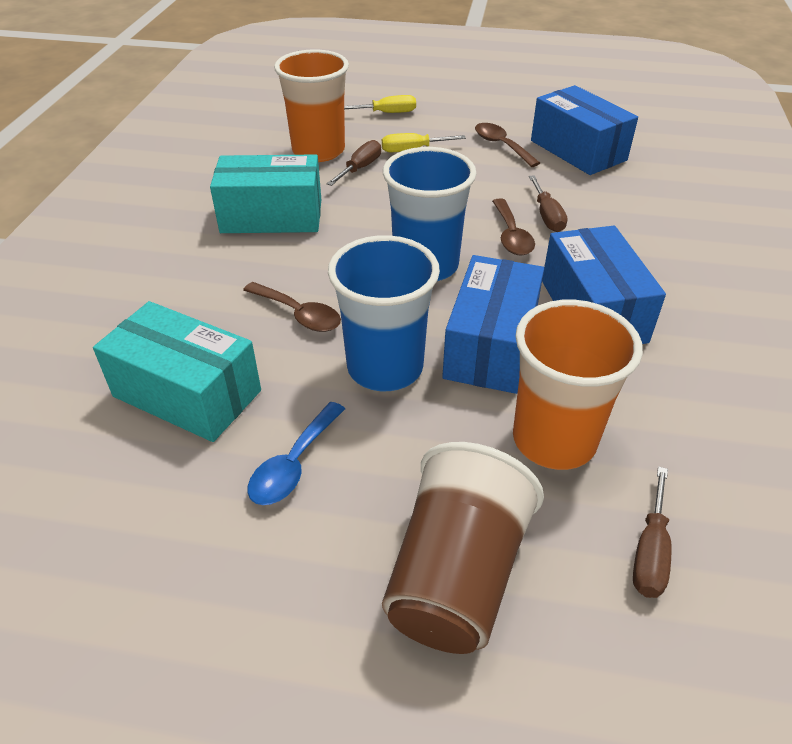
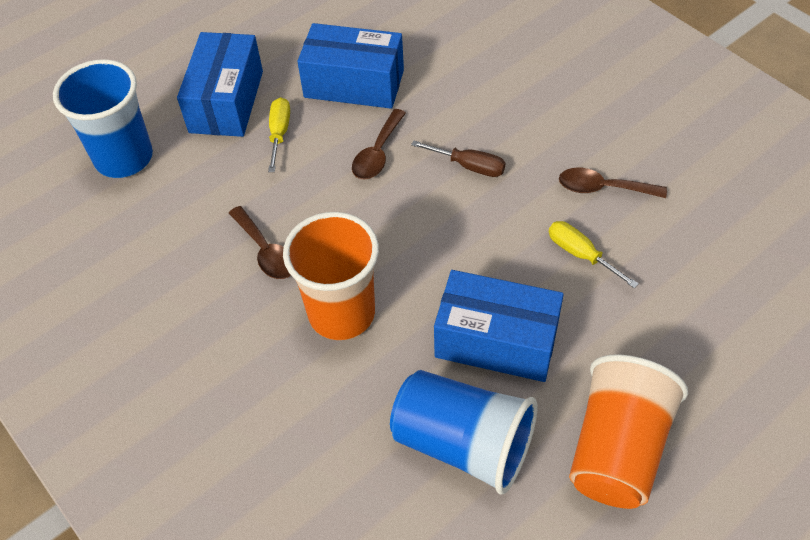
blue spoon: 1 -> 0
brown cup: 1 -> 0
brown screwdriver: 3 -> 1
turquoise box: 2 -> 0

